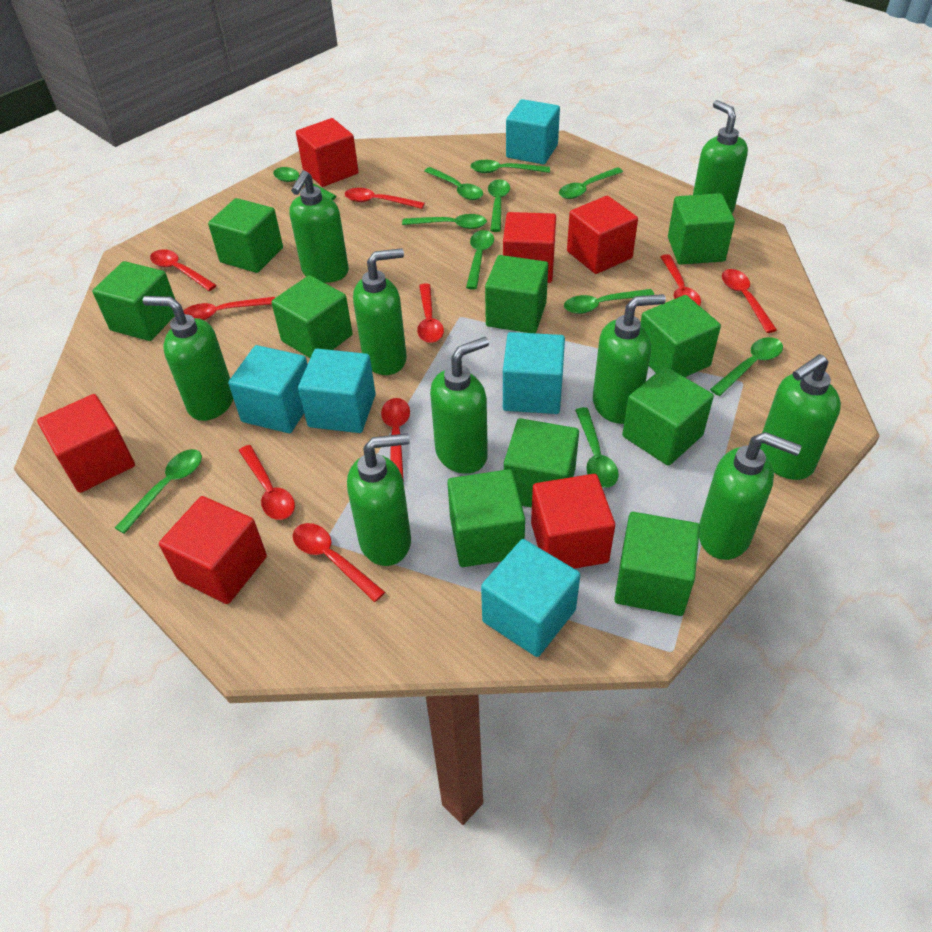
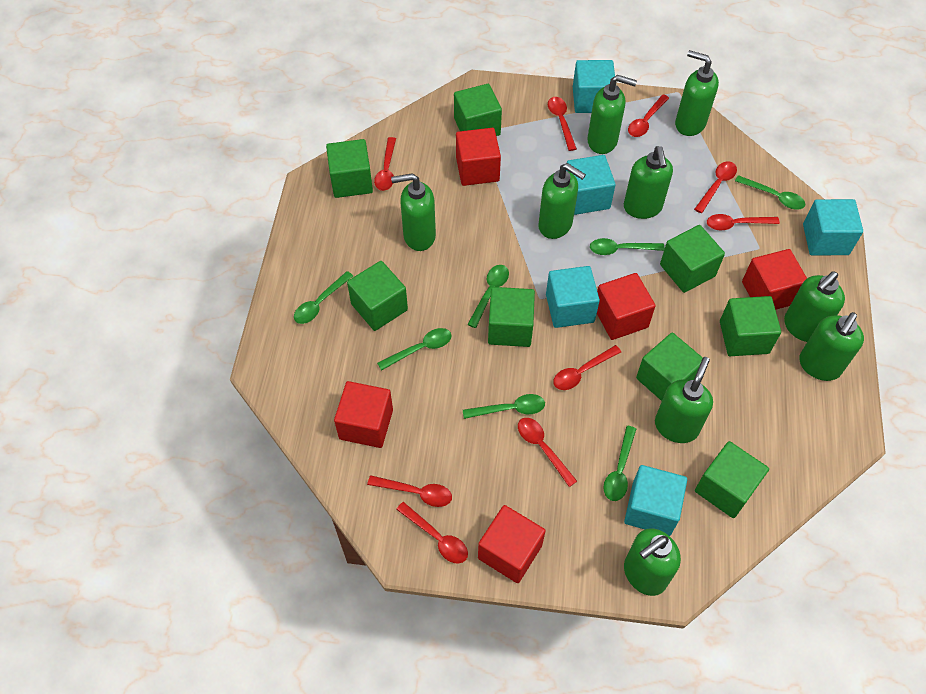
green cube: 10 -> 8
green spoon: 11 -> 7
red cube: 6 -> 5

